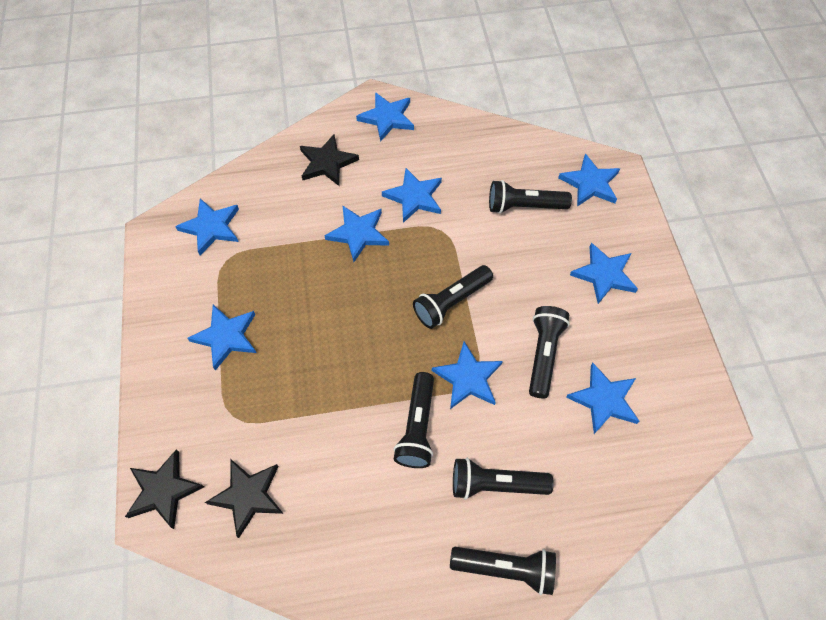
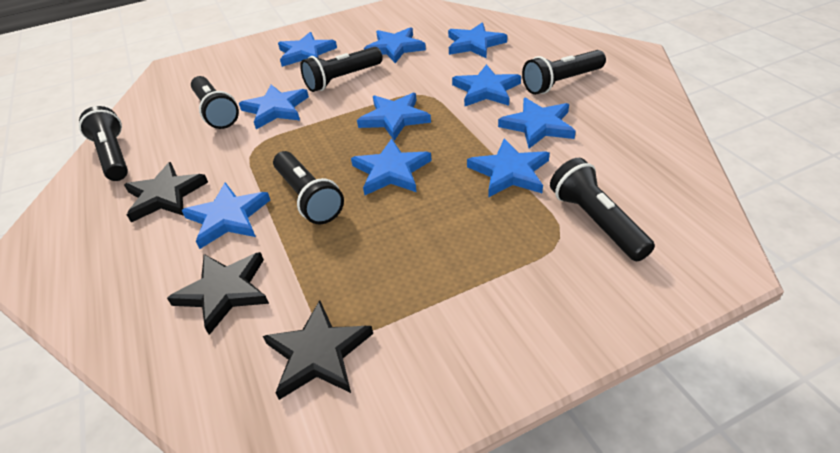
blue star: 9 -> 10

